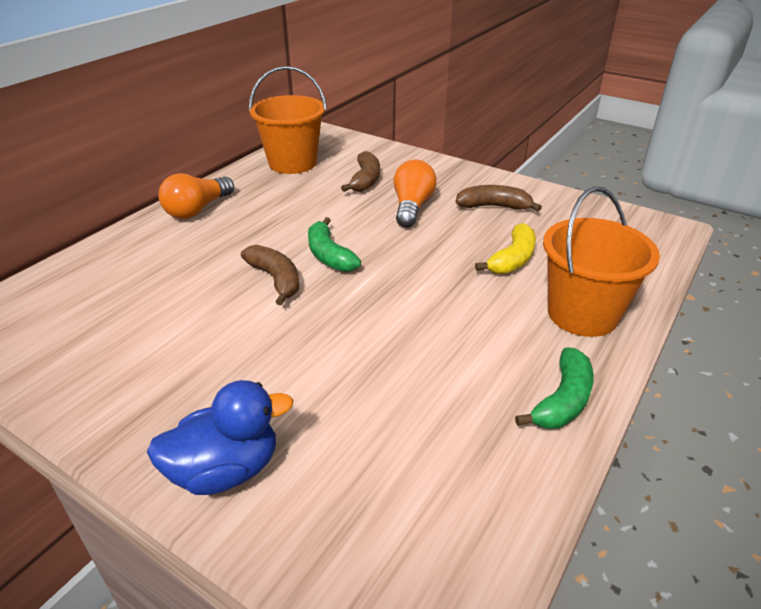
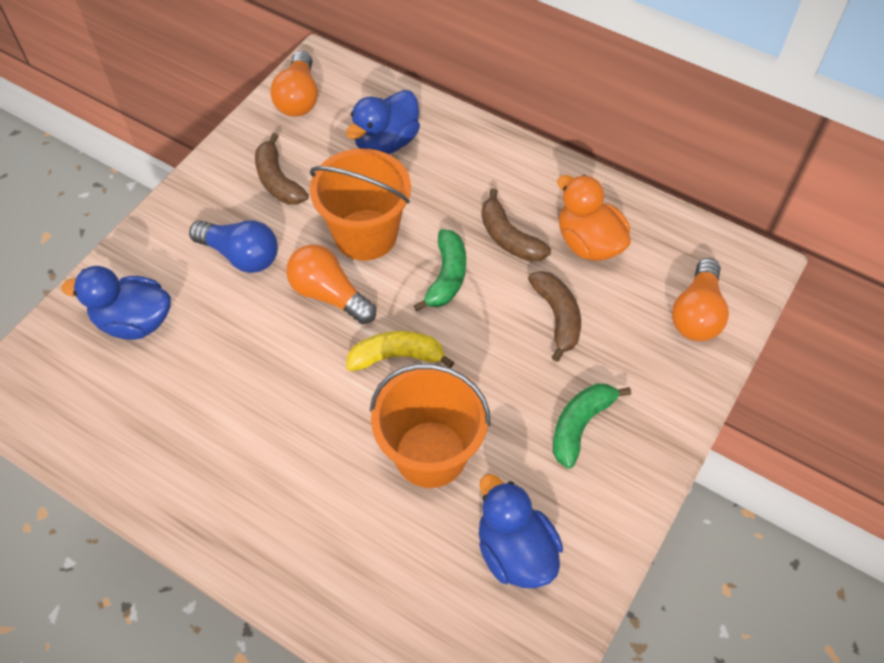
blue duck: 1 -> 3
blue light bulb: 0 -> 1
orange duck: 0 -> 1
orange light bulb: 2 -> 3

